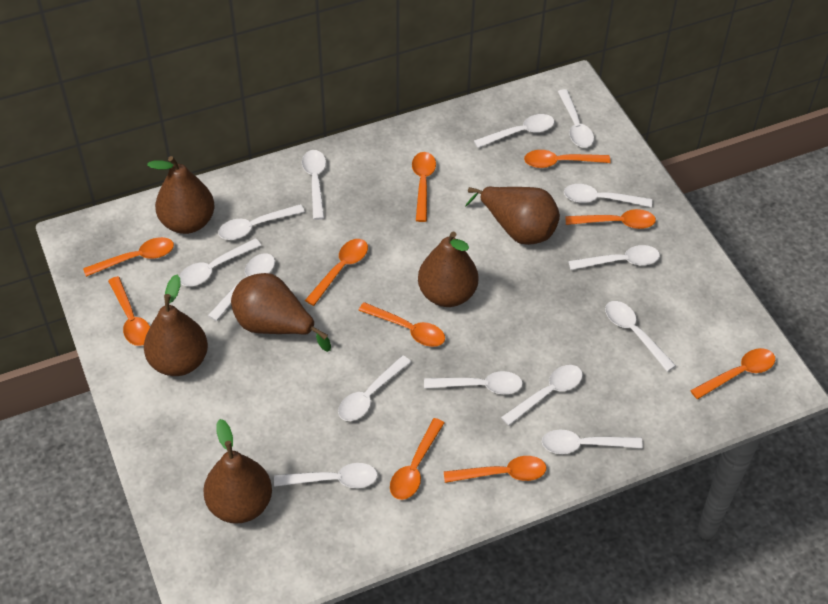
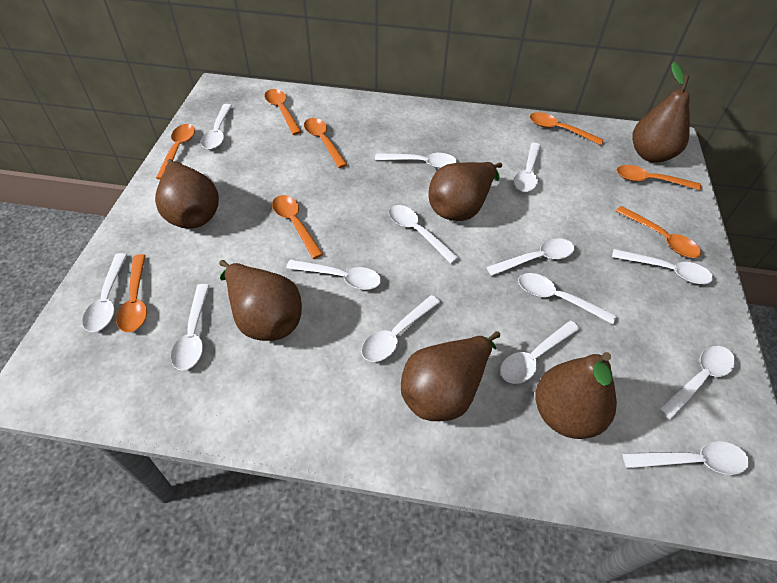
orange spoon: 10 -> 8

